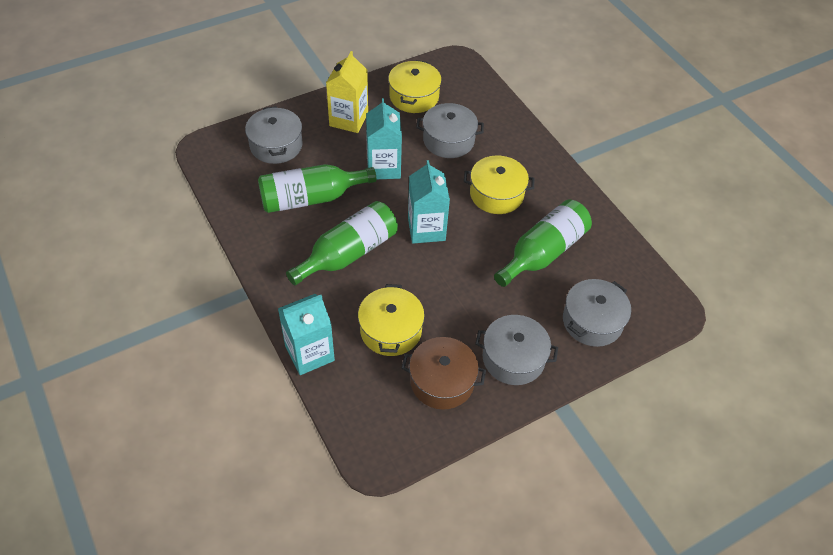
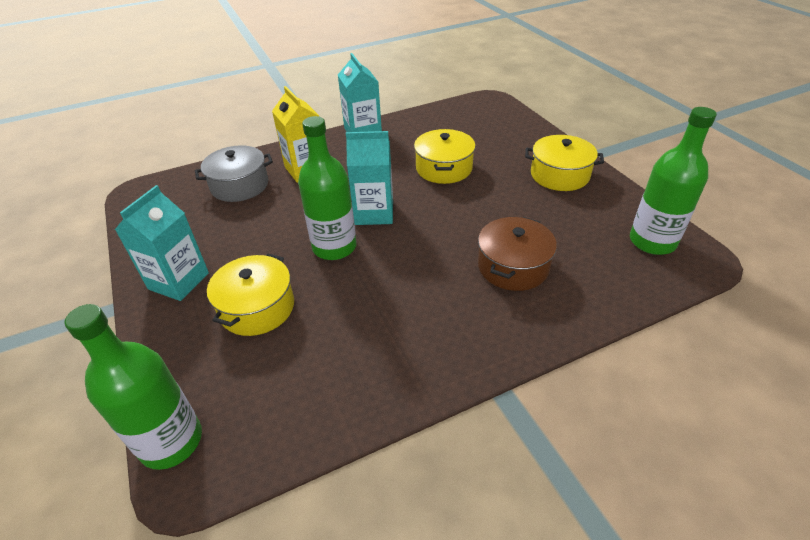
grey pot: 4 -> 1

